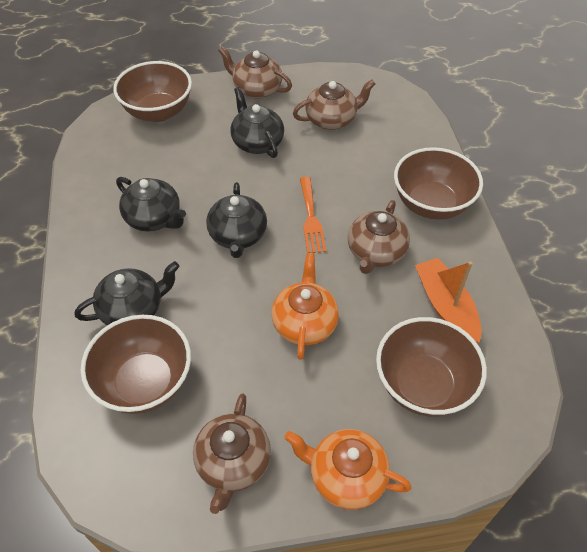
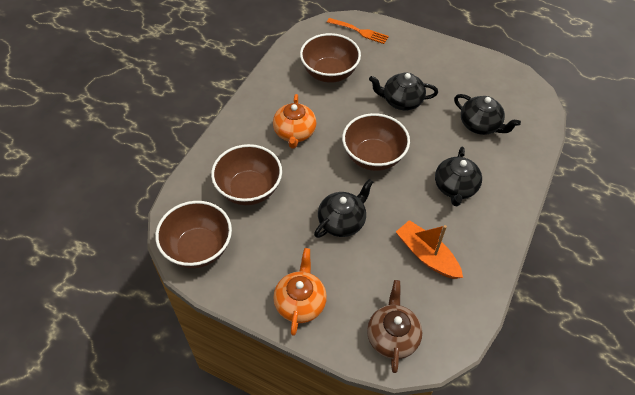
brown teapot: 4 -> 1

